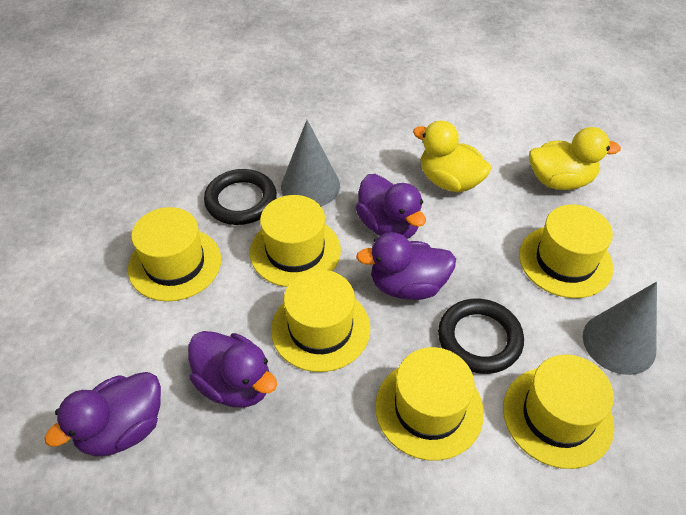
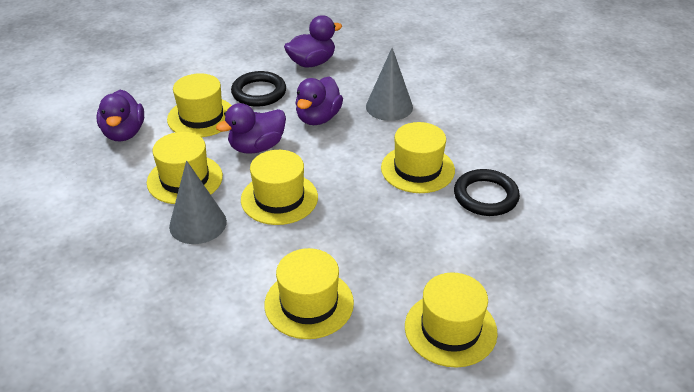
yellow duck: 2 -> 0

